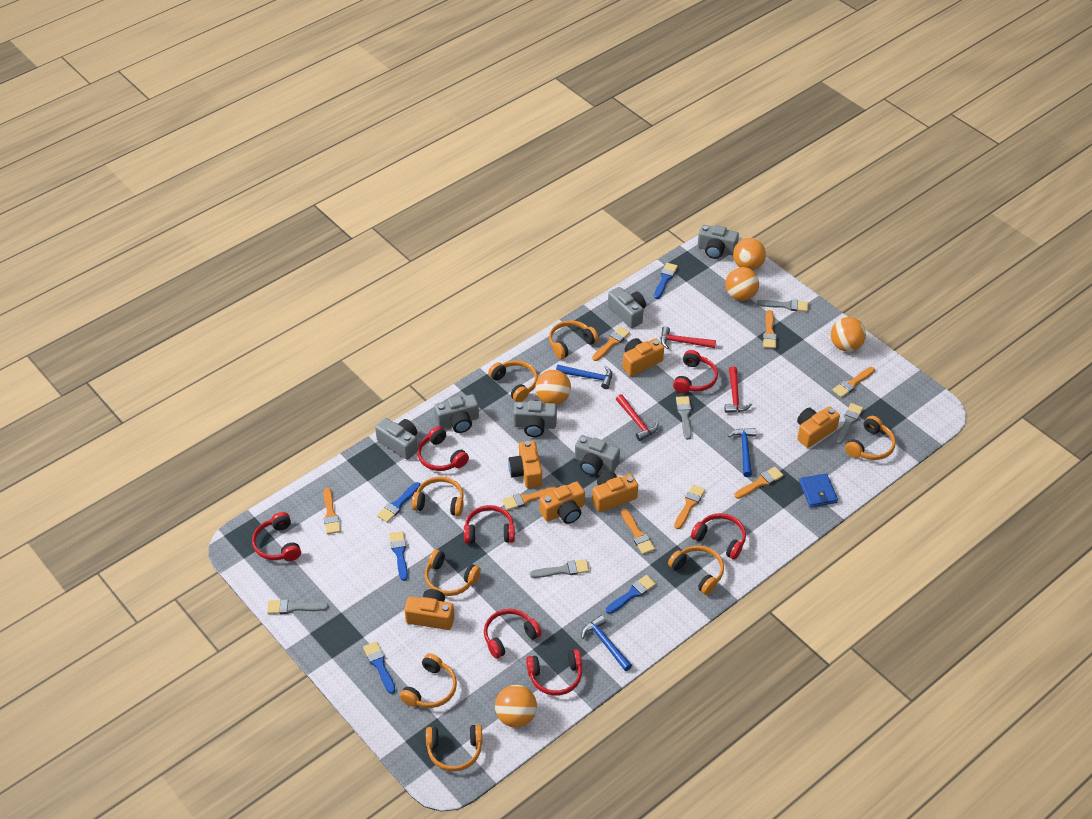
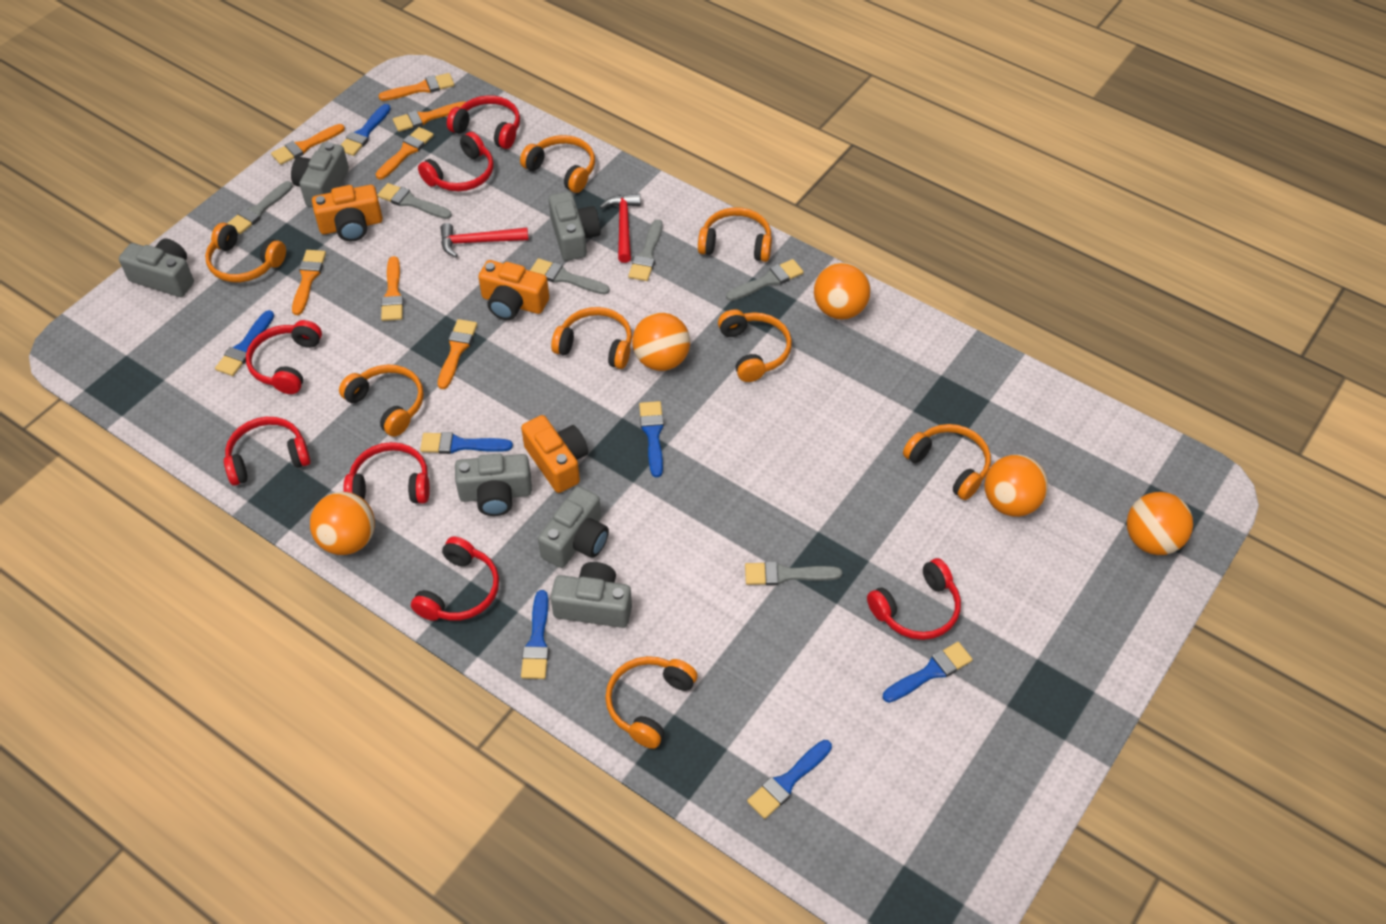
blue brush: 5 -> 7
blue hammer: 3 -> 0
blue wallet: 1 -> 0
grey brush: 5 -> 6
orange brush: 8 -> 7
orange camera: 6 -> 3
red hammer: 3 -> 2

